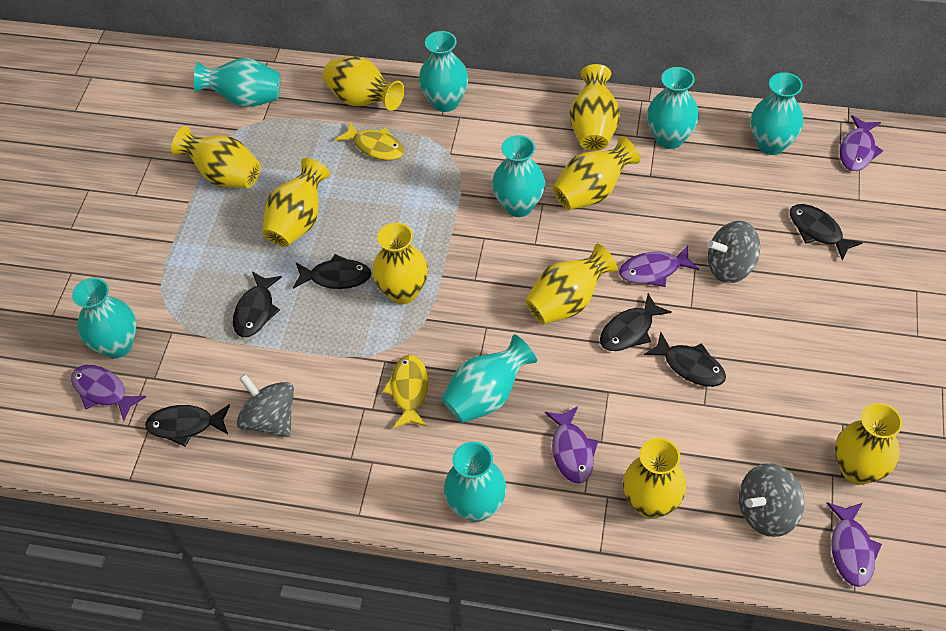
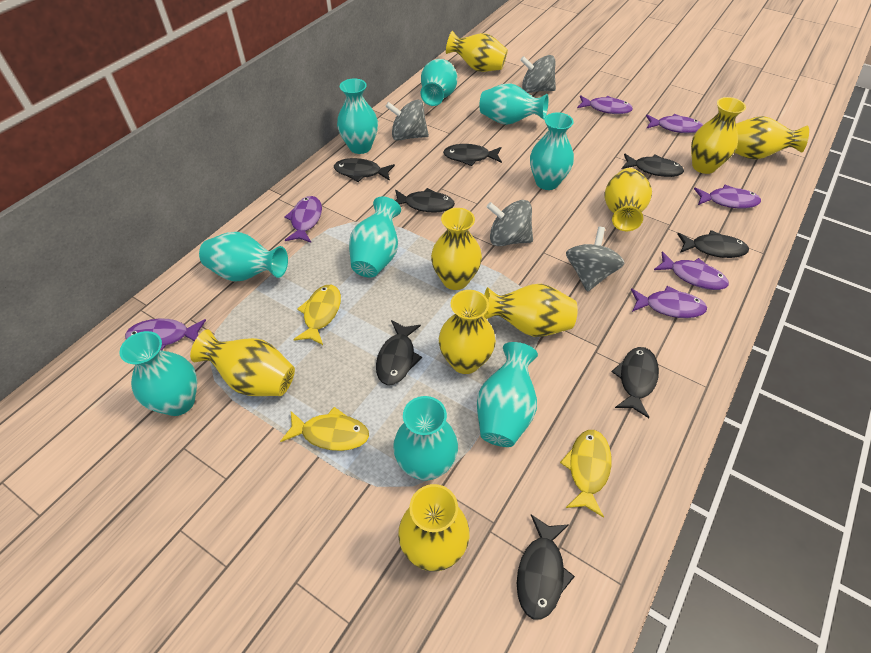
black fish: 6 -> 8
grey spinning top: 3 -> 4
purple fish: 5 -> 7
turquoise vase: 8 -> 9
yellow fish: 2 -> 3

